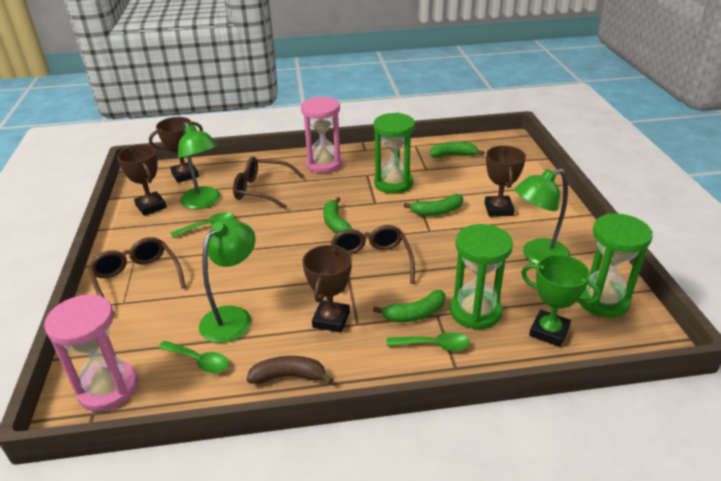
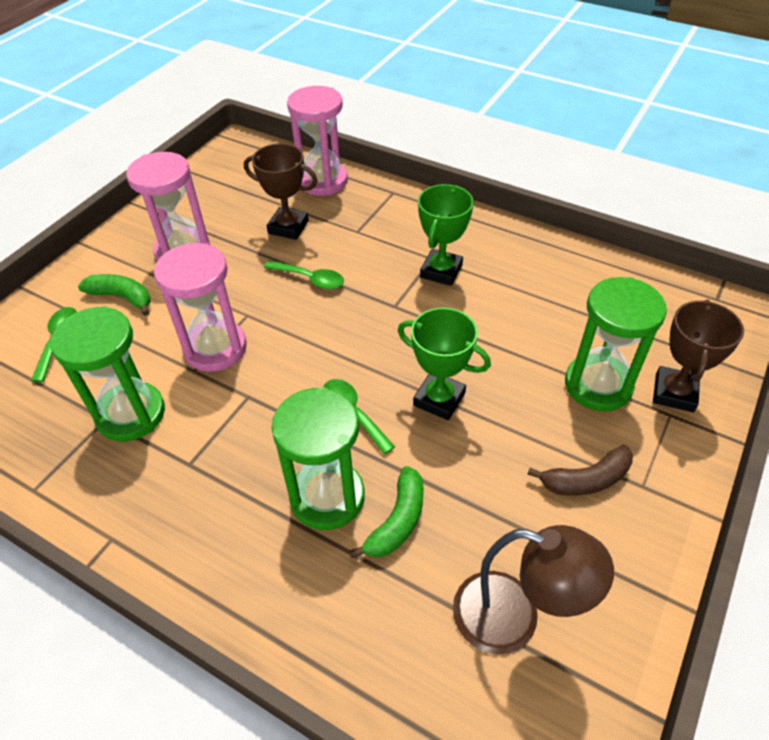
brown glasses: 3 -> 0
brown lamp: 0 -> 1
brown trophy: 4 -> 2
green banana: 4 -> 2
green lamp: 3 -> 0
green trophy: 1 -> 2
pink hourglass: 2 -> 3

